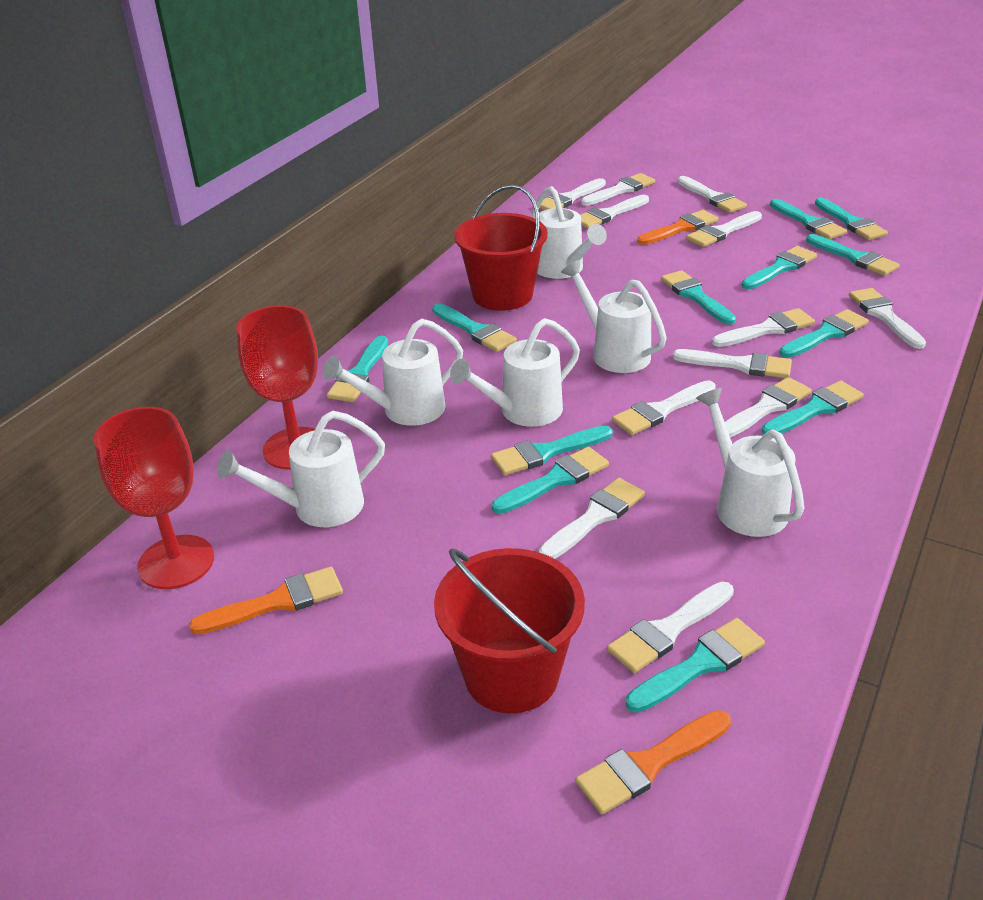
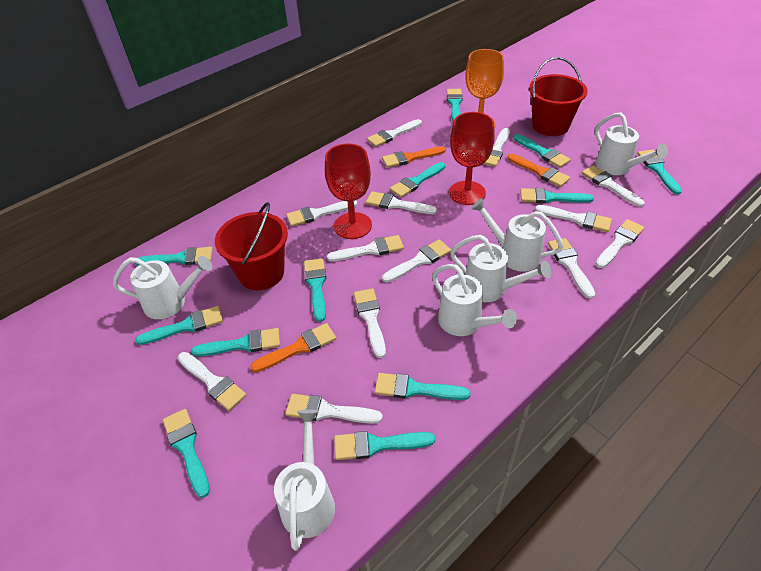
orange goblet: 0 -> 1
white brush: 12 -> 13

